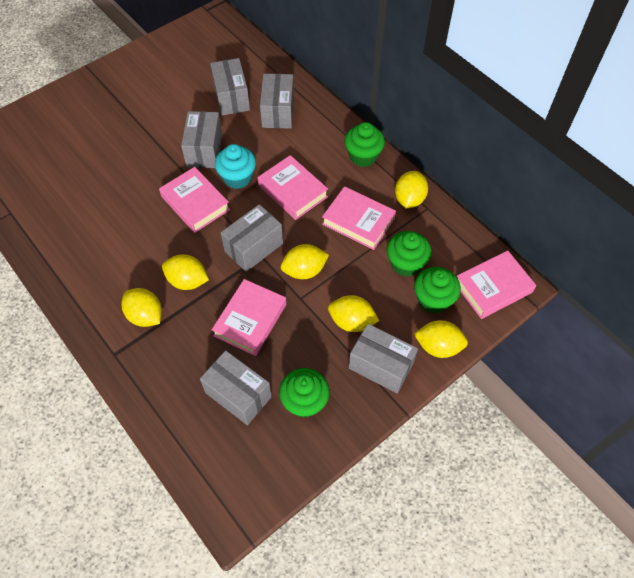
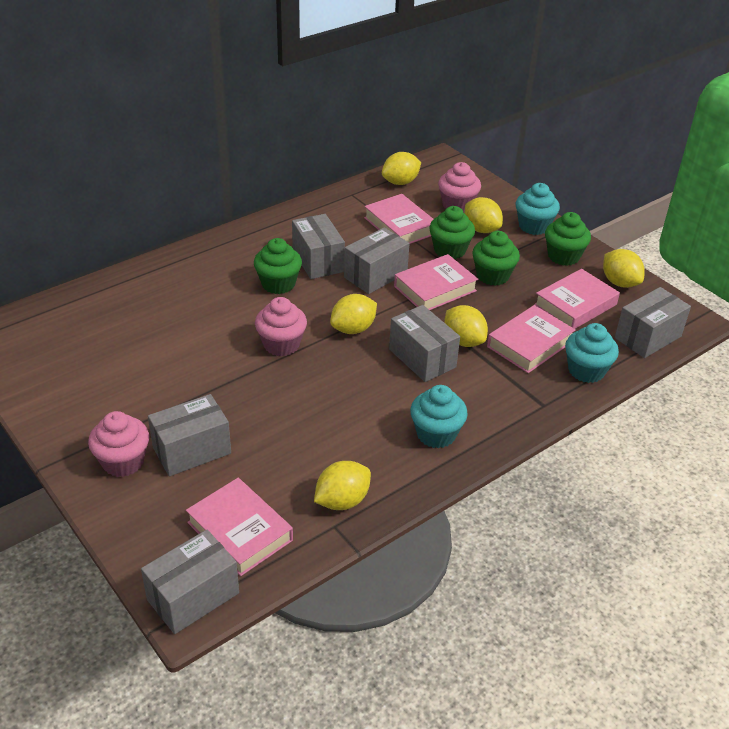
pink cupcake: 0 -> 3
turquoise cupcake: 1 -> 3

